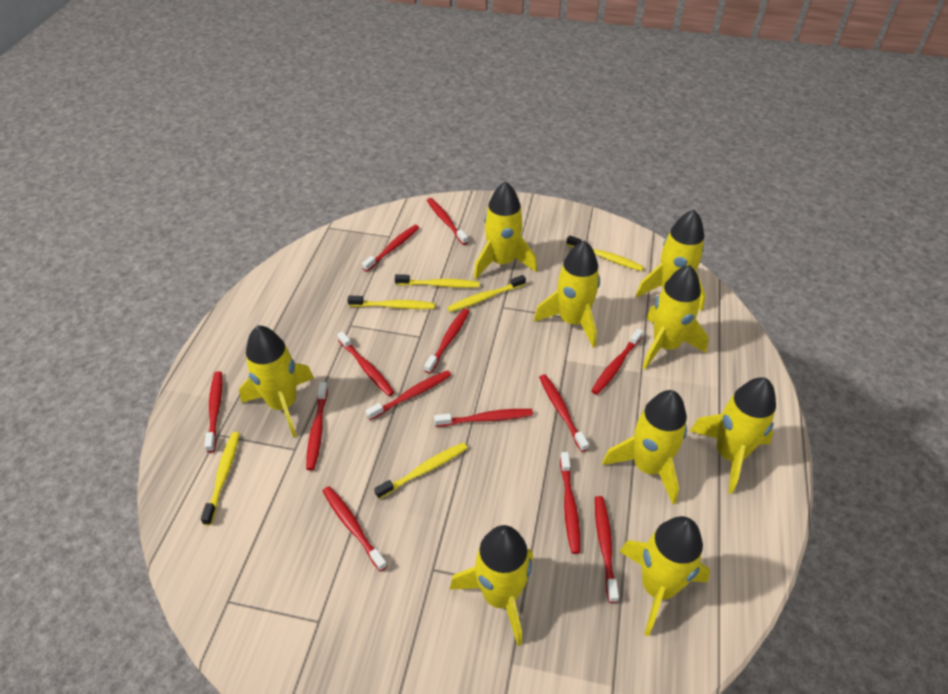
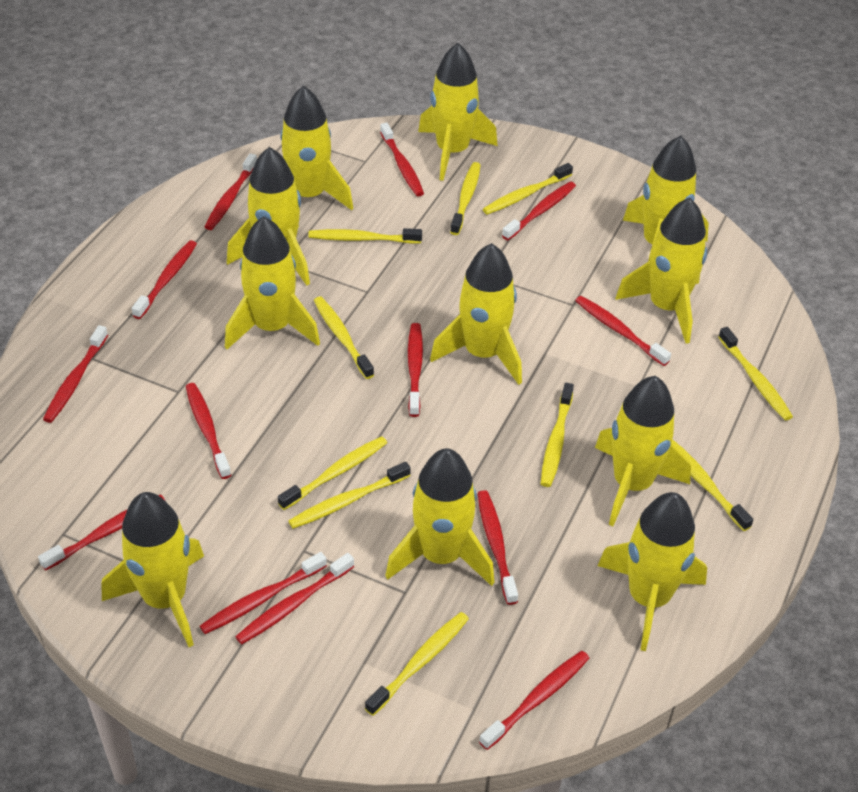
yellow rocket: 9 -> 11
yellow toothbrush: 6 -> 10

